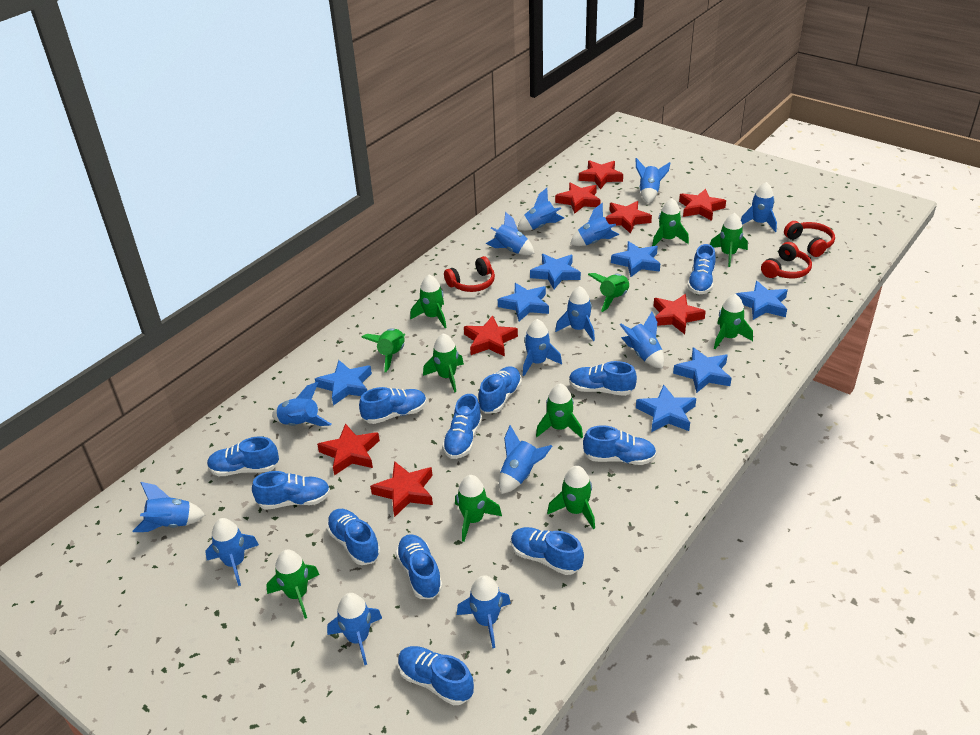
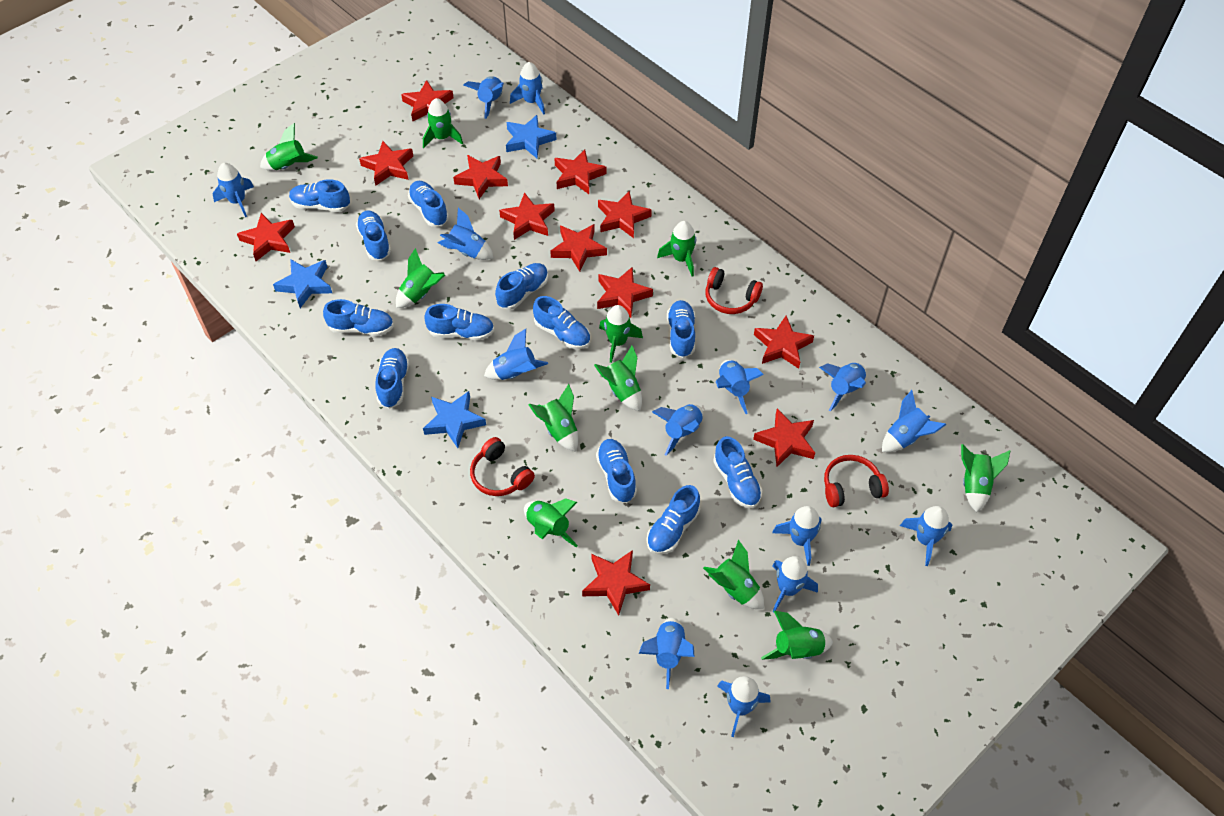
blue star: 7 -> 3
red star: 8 -> 12

